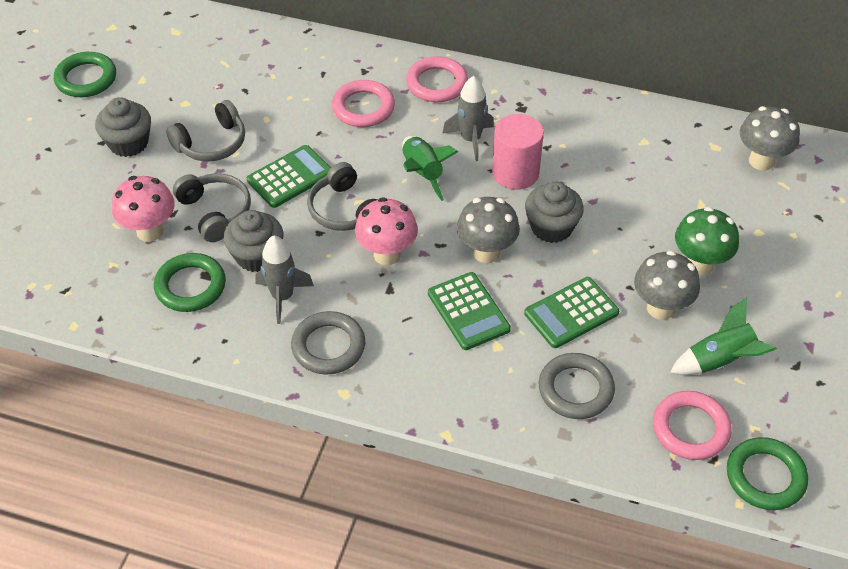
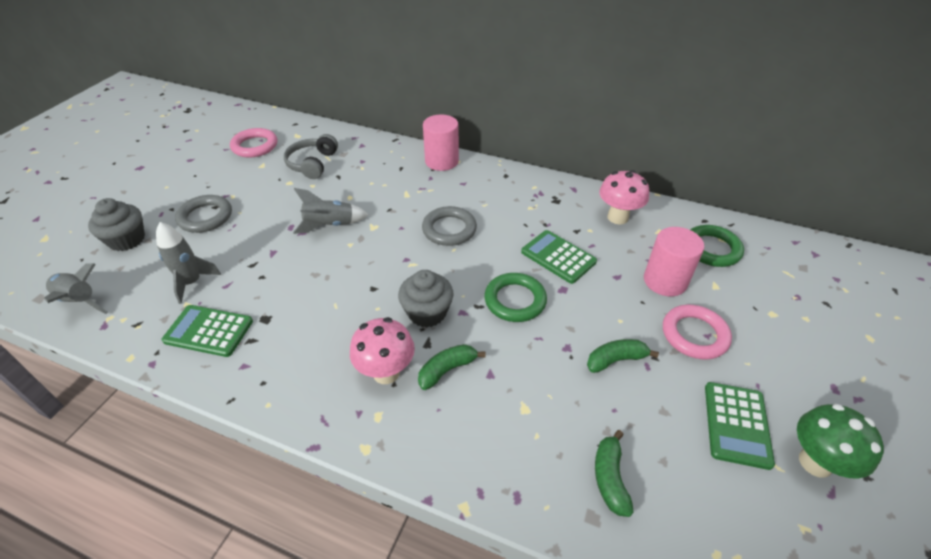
green banana: 0 -> 3
green ring: 3 -> 2
green rocket: 2 -> 0
grey cupcake: 3 -> 2
grey headphones: 3 -> 1
grey mushroom: 3 -> 0
grey rocket: 2 -> 3
pink cylinder: 1 -> 2
pink ring: 3 -> 2

